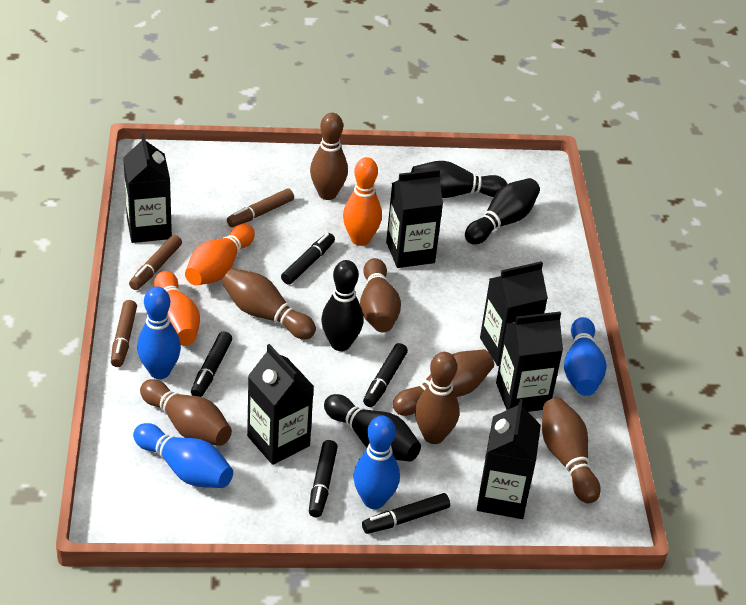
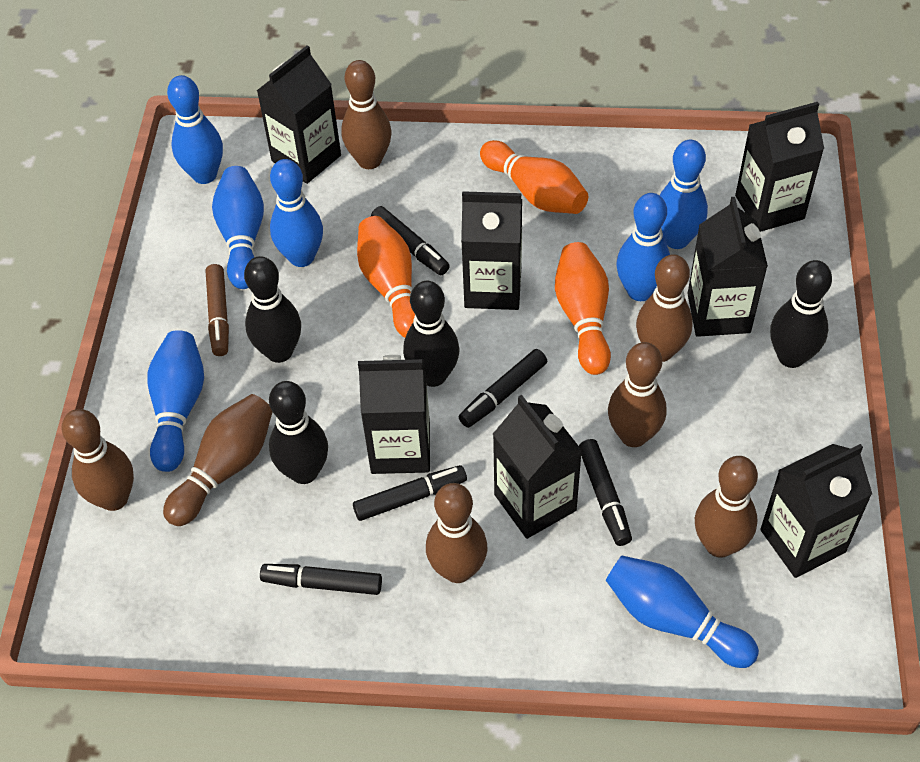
black carton: 6 -> 7
blue bowling pin: 4 -> 7
brown marker: 3 -> 1

